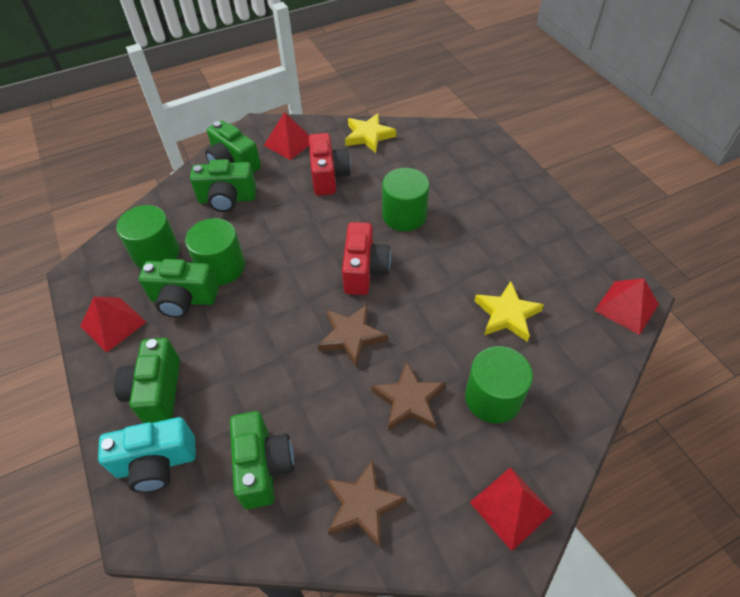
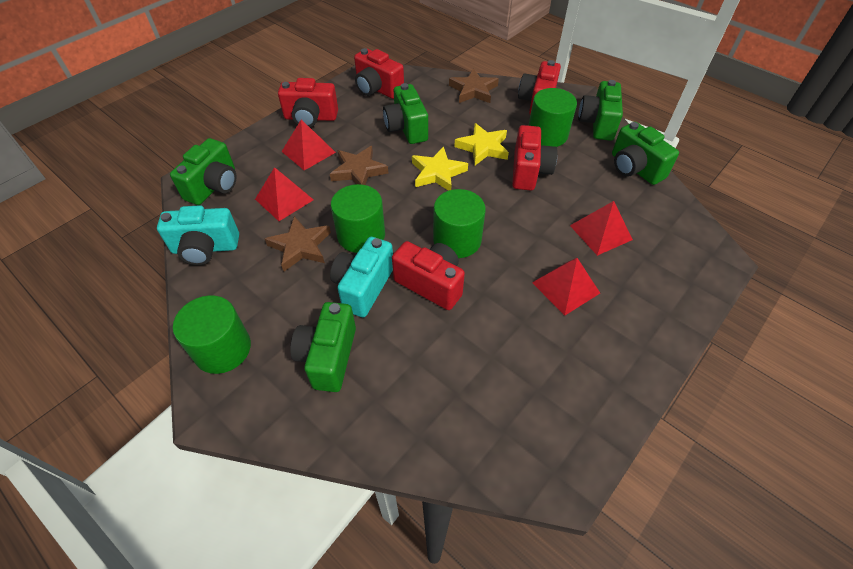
red camera: 2 -> 5
turquoise camera: 1 -> 2

